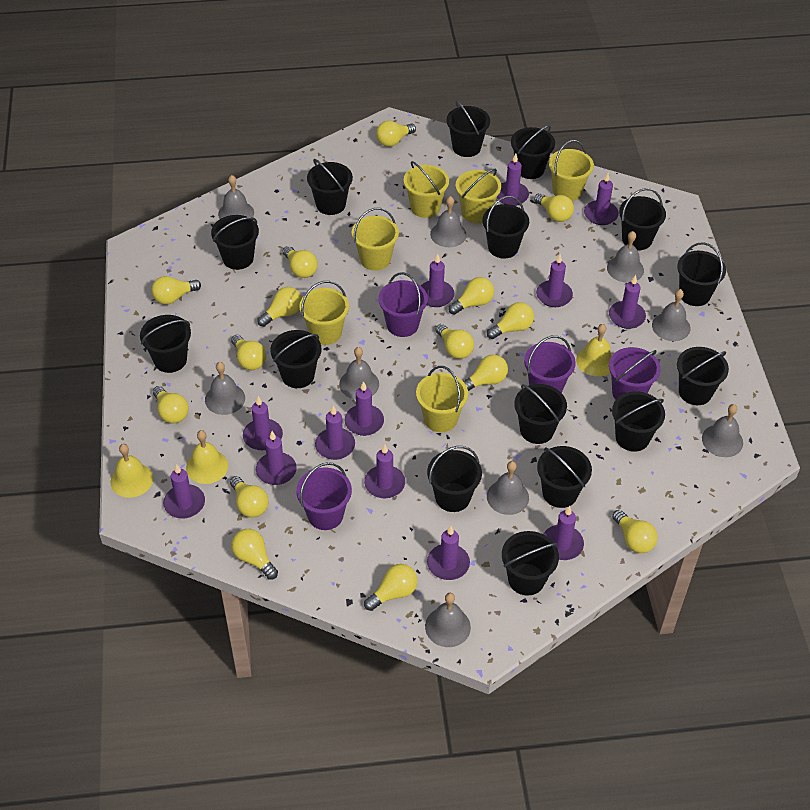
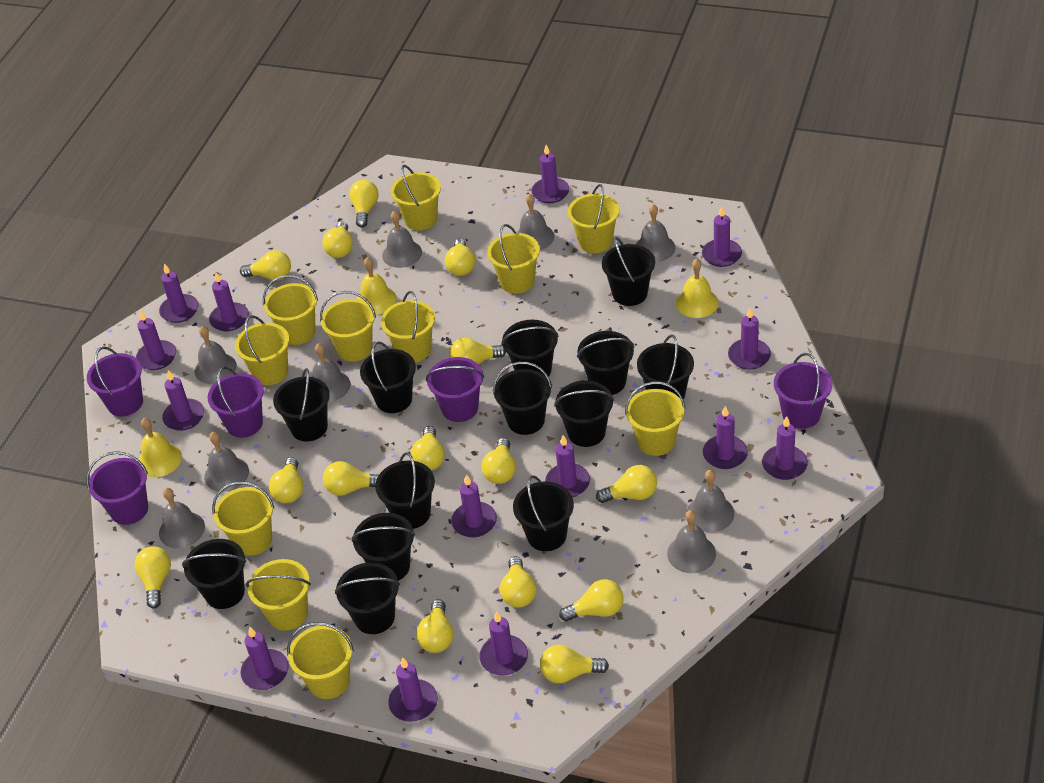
black bucket: 15 -> 13
purple bucket: 4 -> 5
purple candle: 13 -> 14
yellow bucket: 6 -> 11

